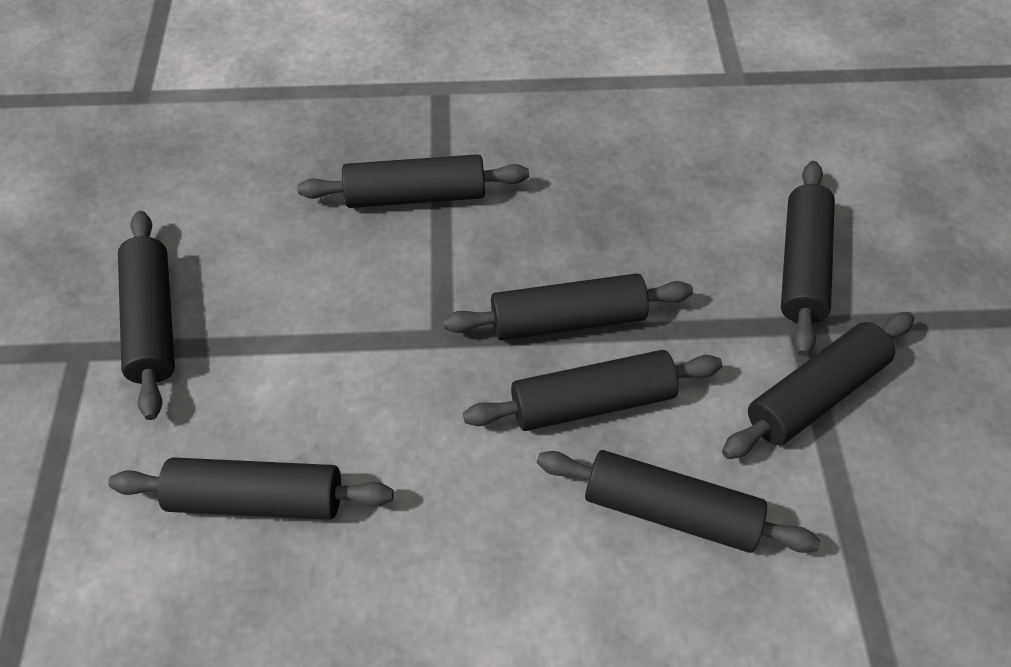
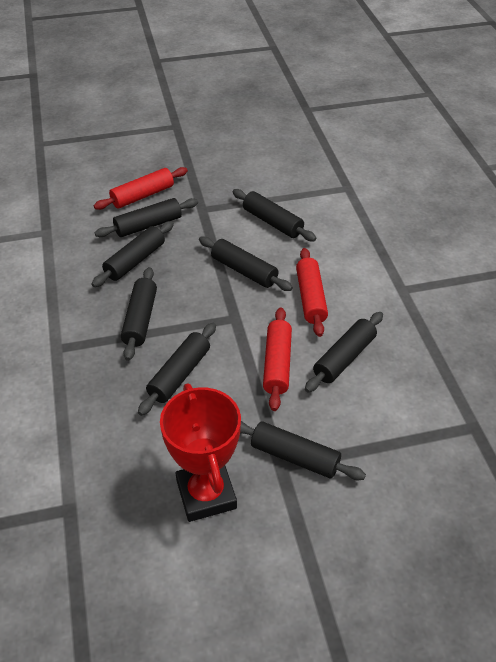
red rolling pin: 0 -> 3
red trophy: 0 -> 1

